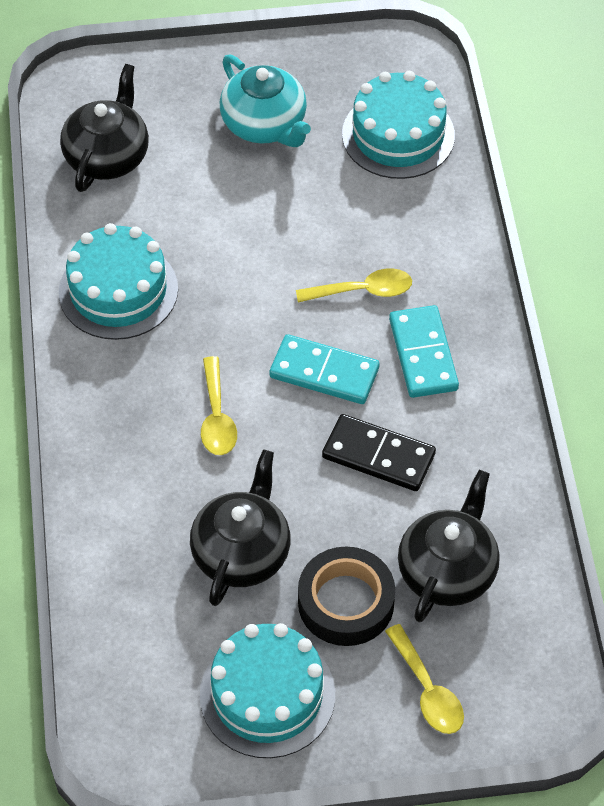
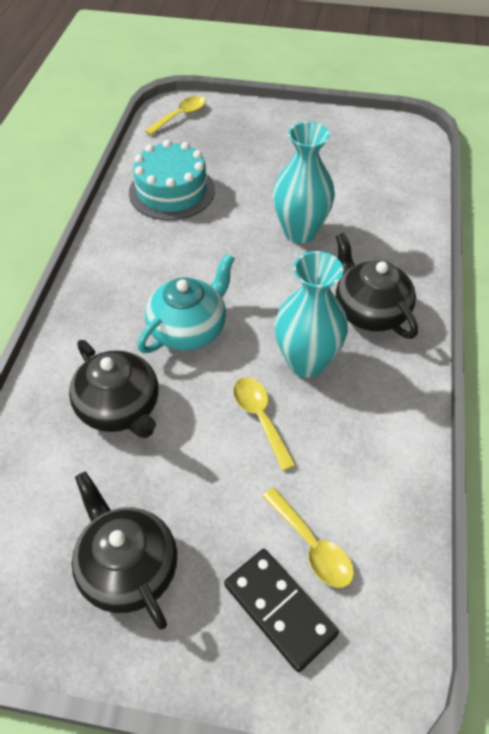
black tape: 1 -> 0
turquoise cake: 3 -> 1
turquoise domino: 2 -> 0
turquoise vase: 0 -> 2

